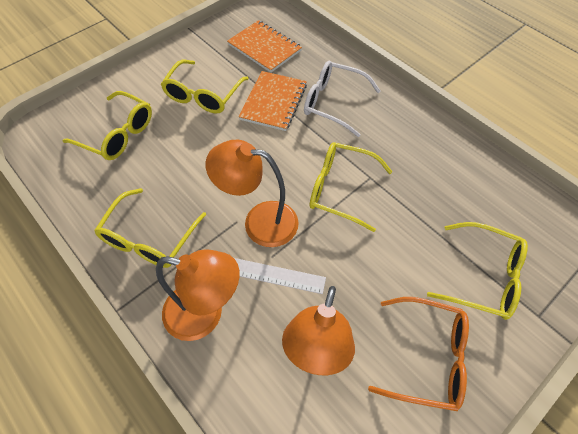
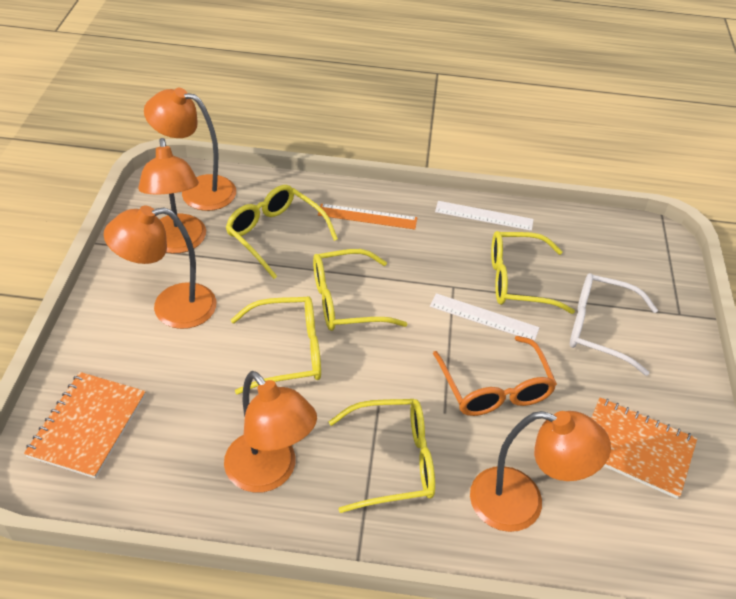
orange lamp: 3 -> 5
orange ruler: 0 -> 1
white ruler: 1 -> 2

